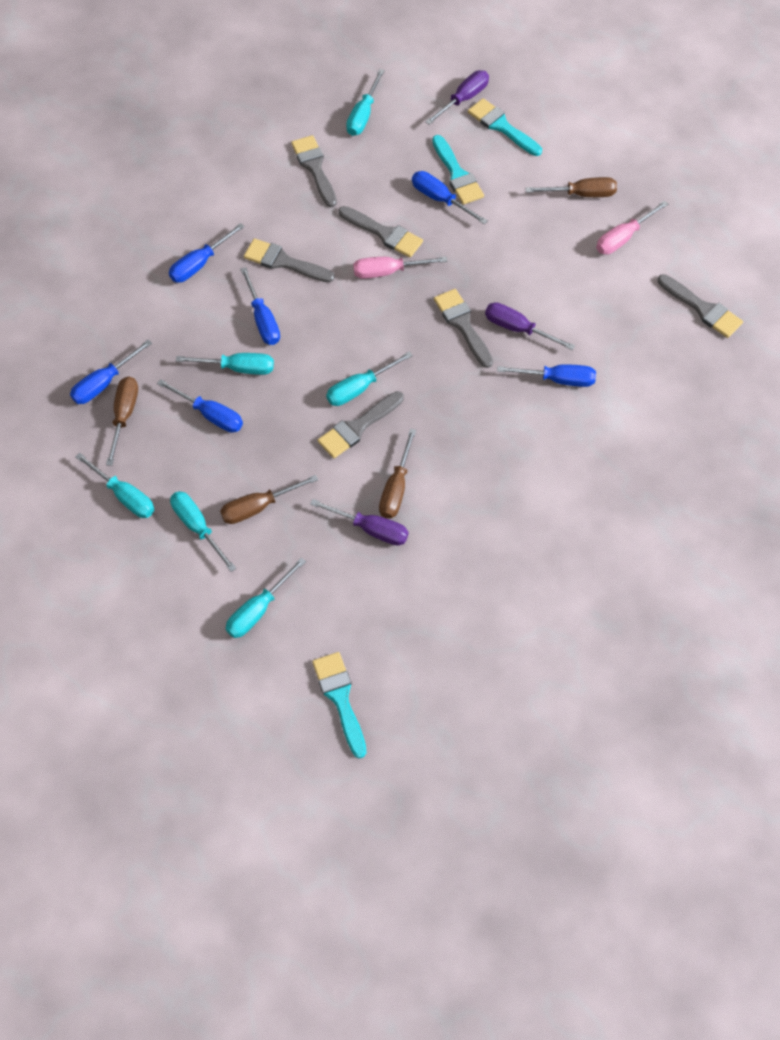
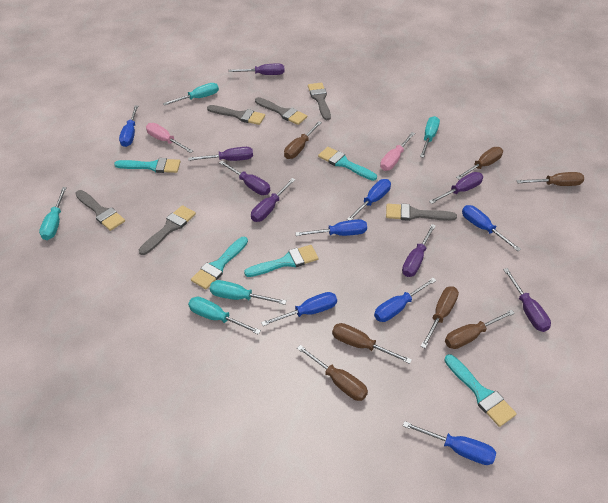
blue screwdriver: 6 -> 7
brown screwdriver: 4 -> 7
purple screwdriver: 3 -> 7
turquoise brush: 3 -> 5
turquoise screwdriver: 6 -> 5

